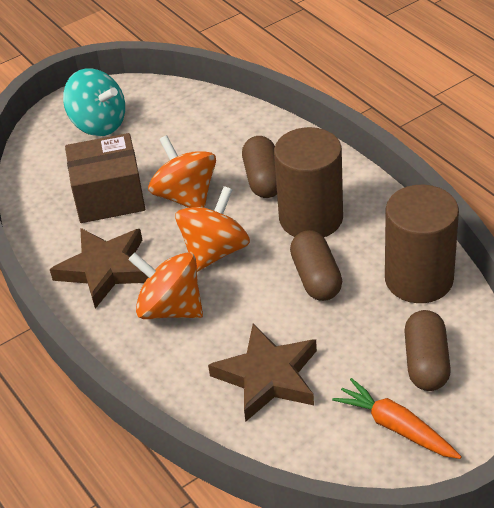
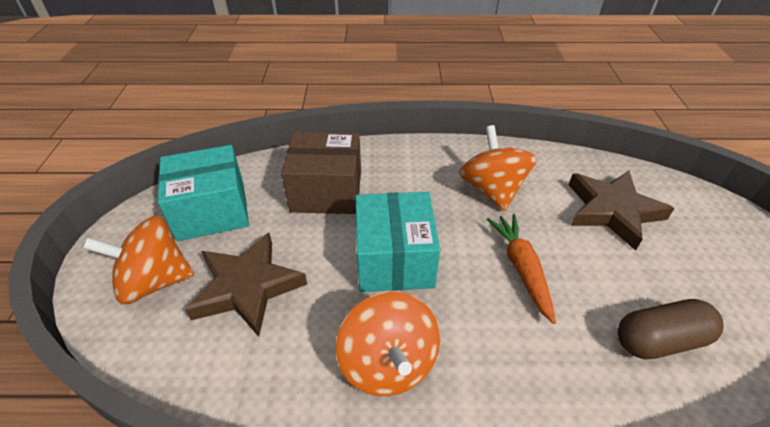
brown capsule: 3 -> 1
brown cylinder: 2 -> 0
turquoise box: 0 -> 2
turquoise spinning top: 1 -> 0

